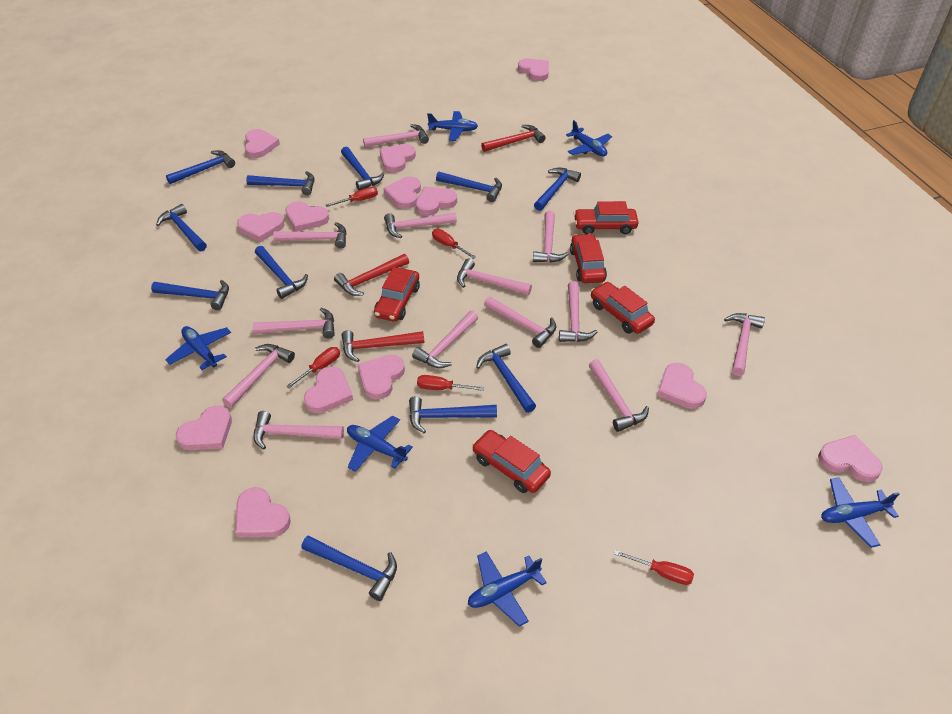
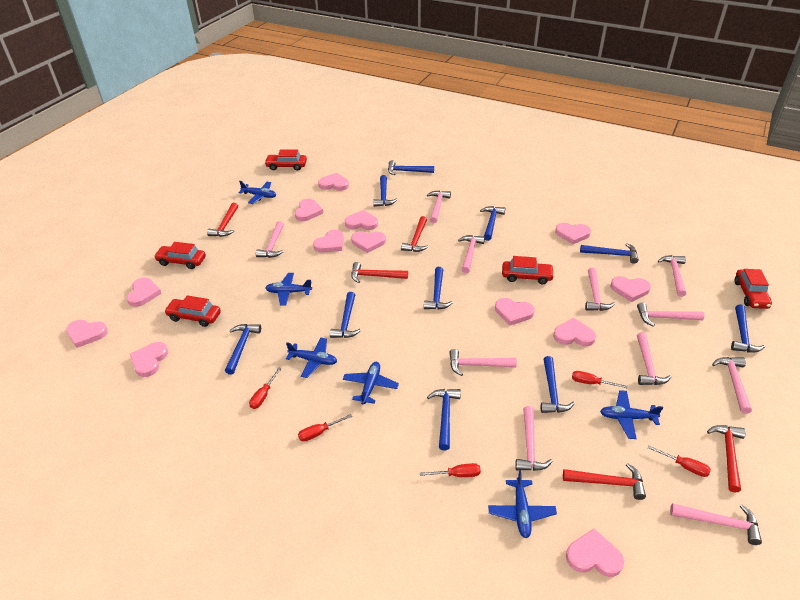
blue hammer: 11 -> 10
pink hammer: 13 -> 11
red hammer: 3 -> 5

